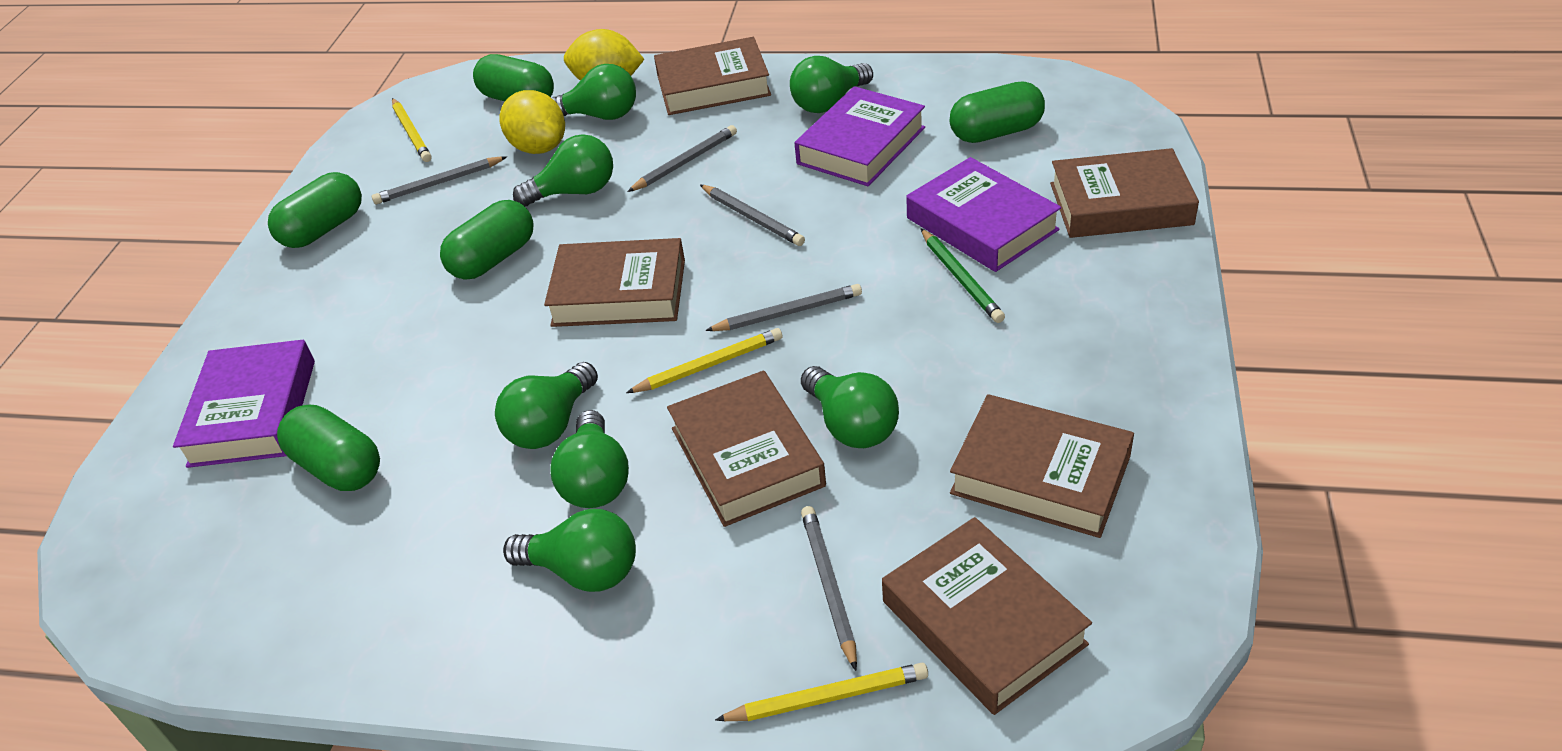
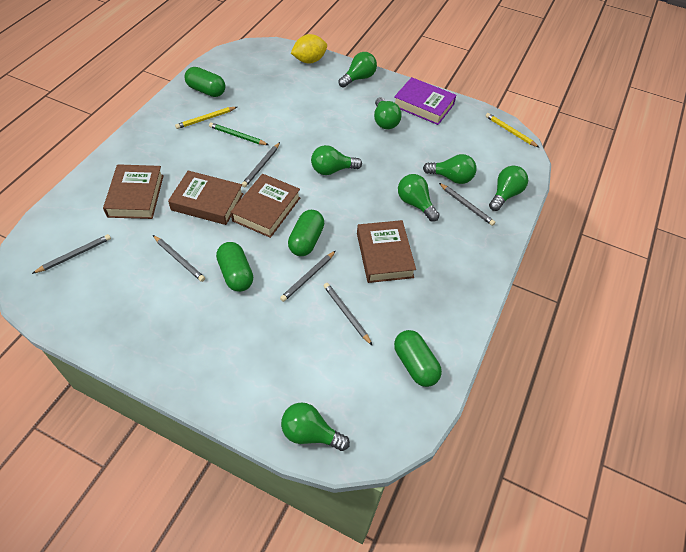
brown book: 6 -> 4
green capsule: 5 -> 4
grey pencil: 5 -> 6
purple book: 3 -> 1
yellow lemon: 2 -> 1
yellow pencil: 3 -> 2

